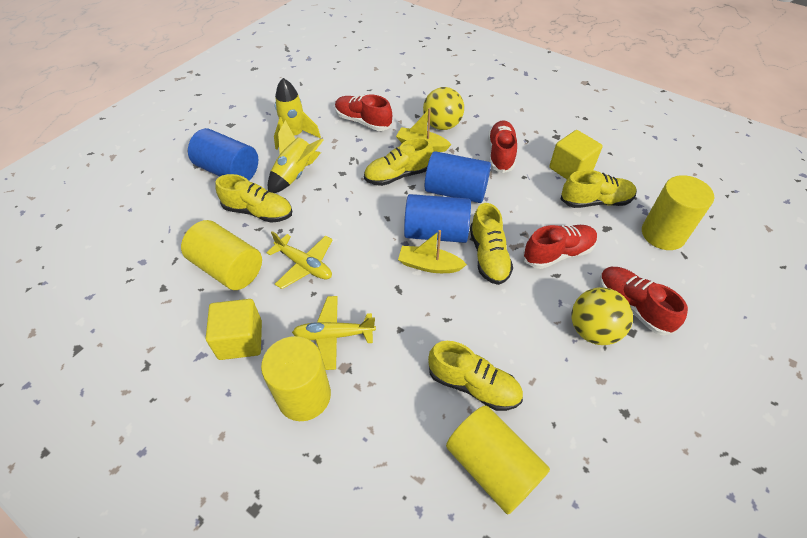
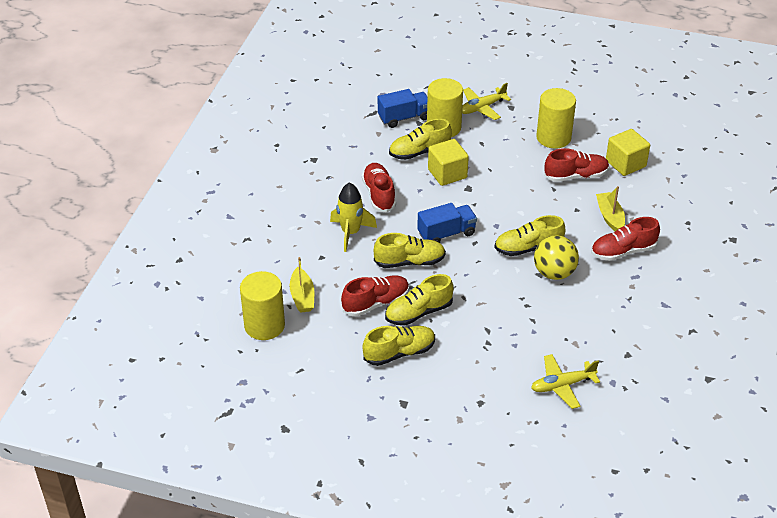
blue cylinder: 3 -> 0
blue truck: 0 -> 2
yellow ball: 2 -> 1
yellow cylinder: 4 -> 3
yellow rocket: 2 -> 1

